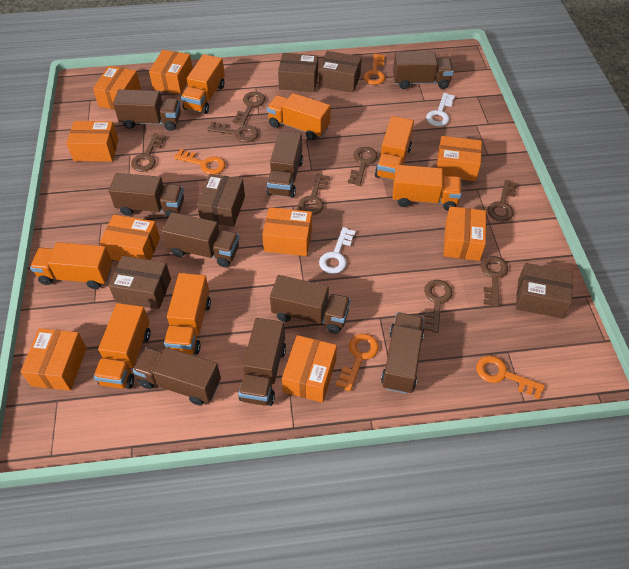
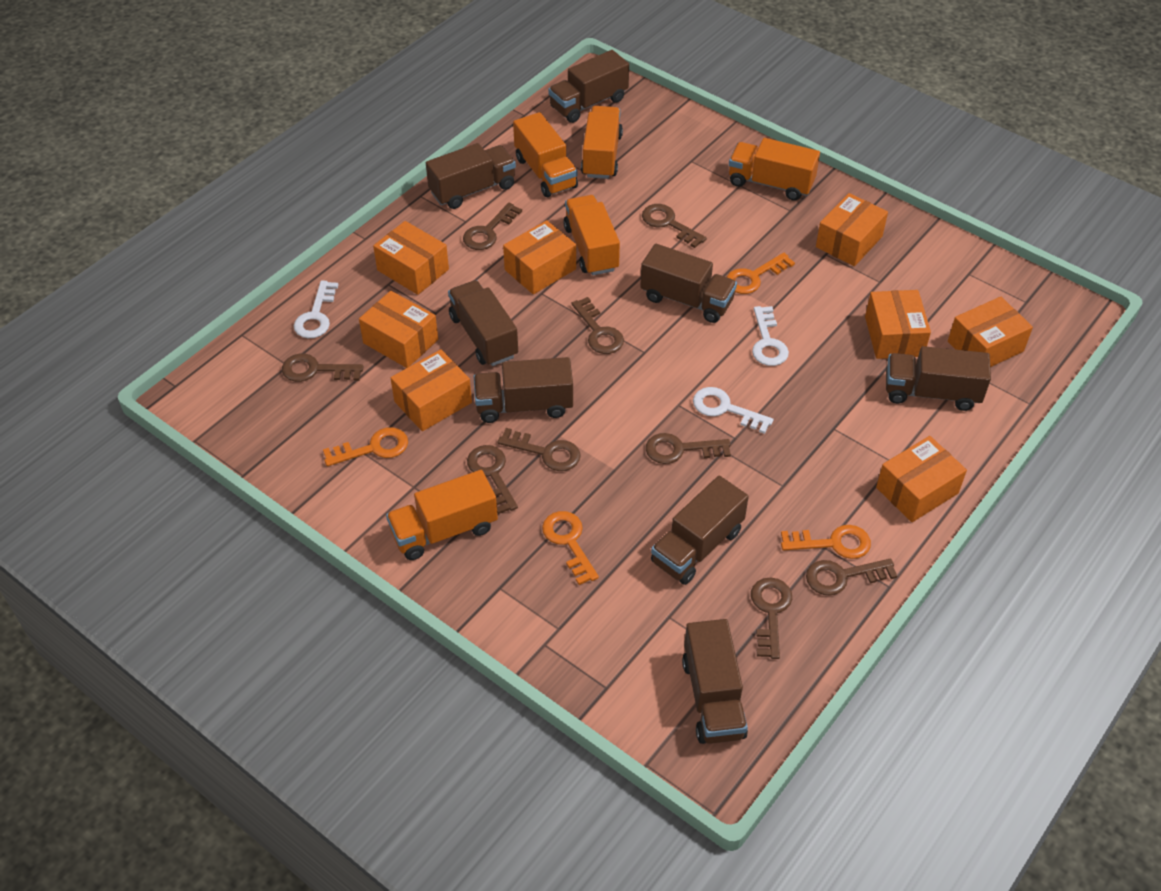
brown box: 5 -> 0
brown key: 8 -> 9
brown truck: 9 -> 8
orange box: 9 -> 8
orange truck: 7 -> 5
white key: 2 -> 3

